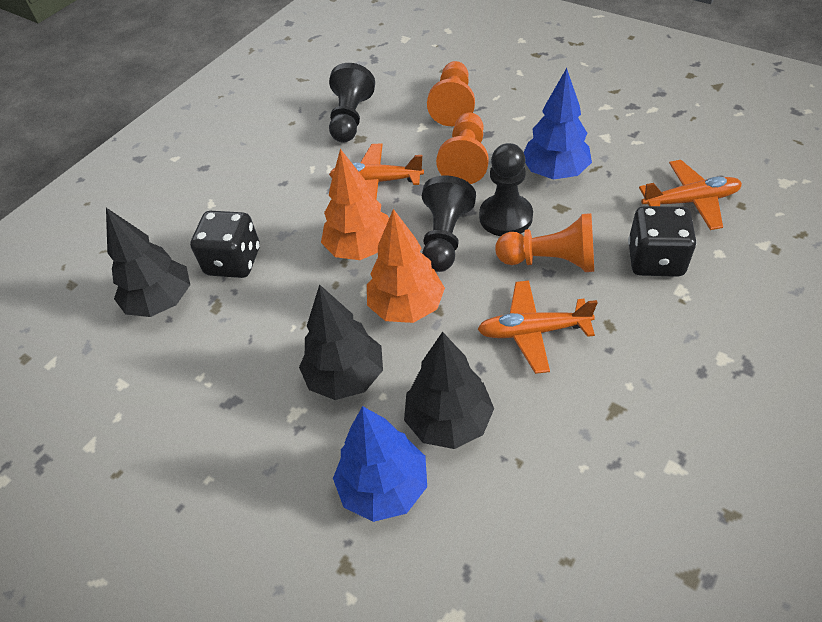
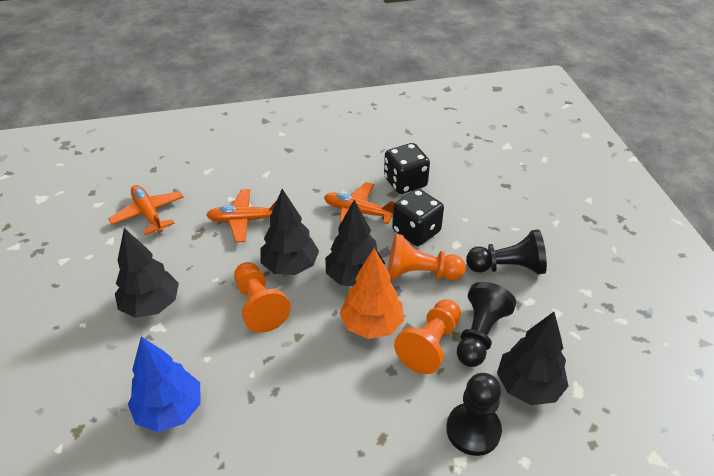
black tree: 3 -> 4
blue tree: 2 -> 1
orange tree: 2 -> 1

